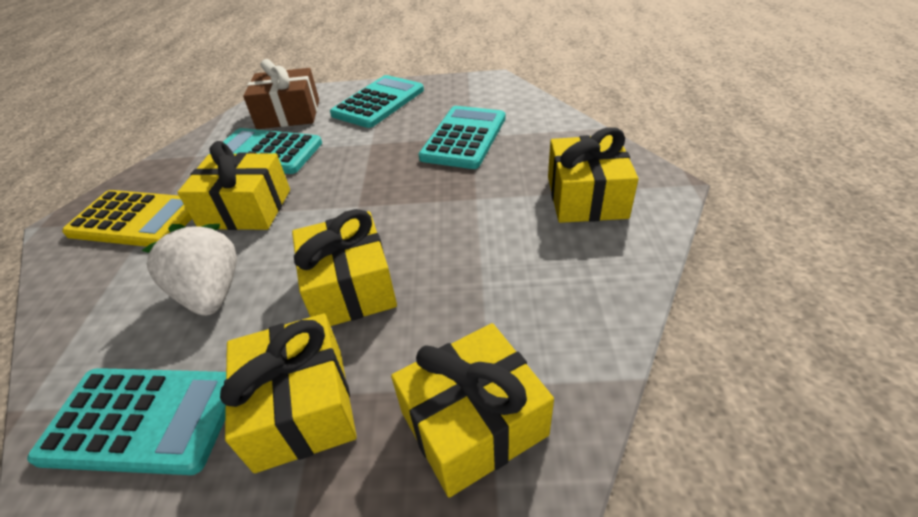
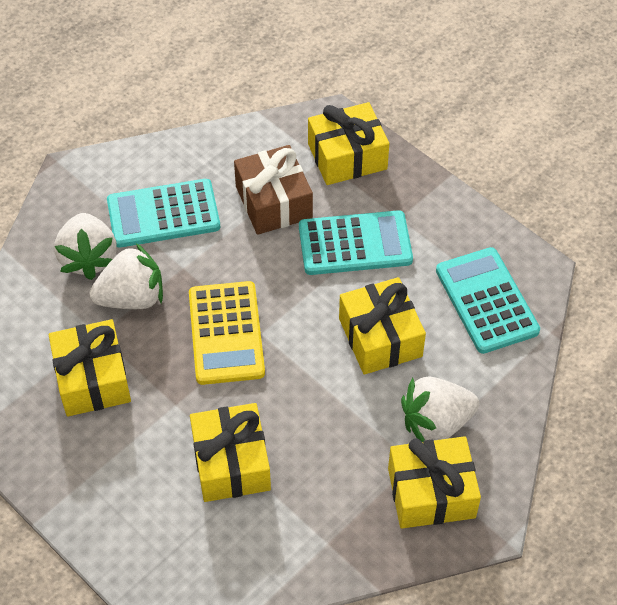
turquoise calculator: 4 -> 3
white strawberry: 1 -> 3

